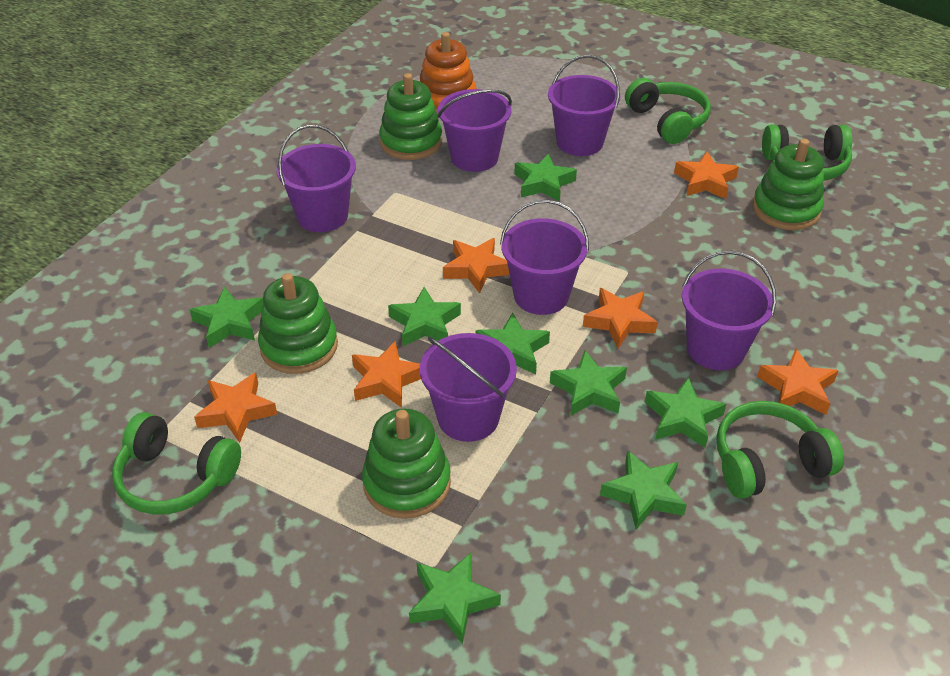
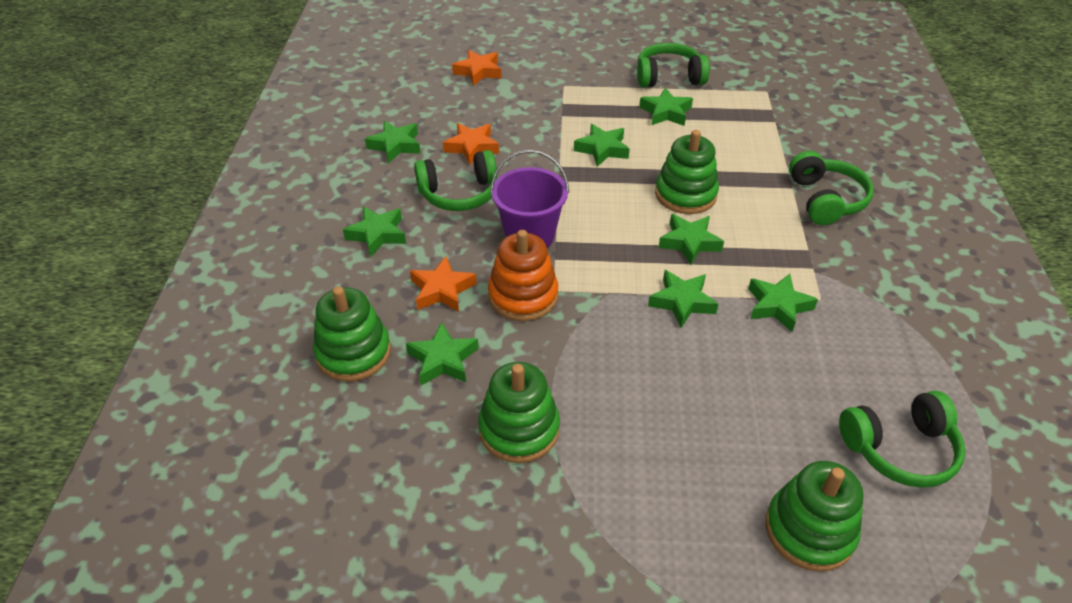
orange star: 6 -> 3
purple bucket: 6 -> 1

